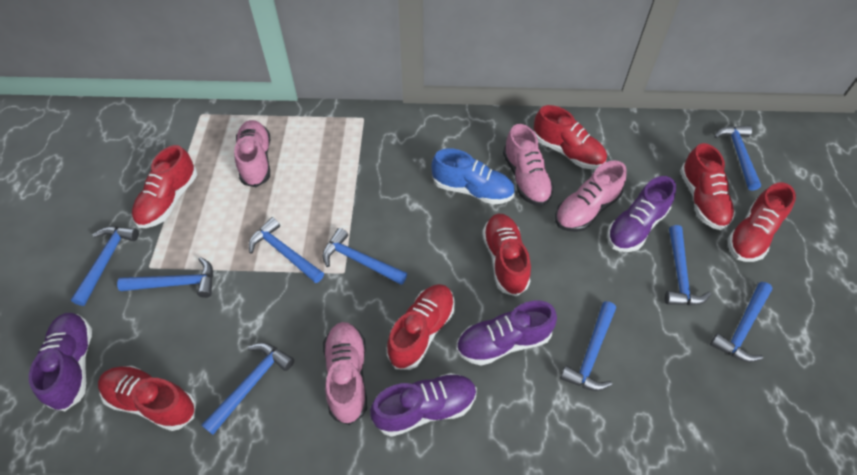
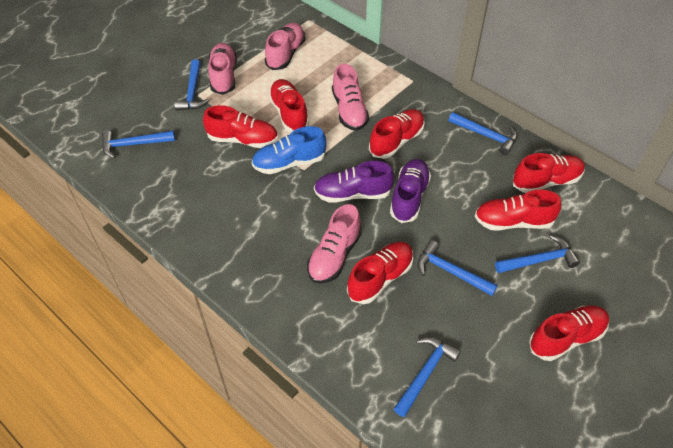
blue hammer: 9 -> 6
purple shoe: 4 -> 2

